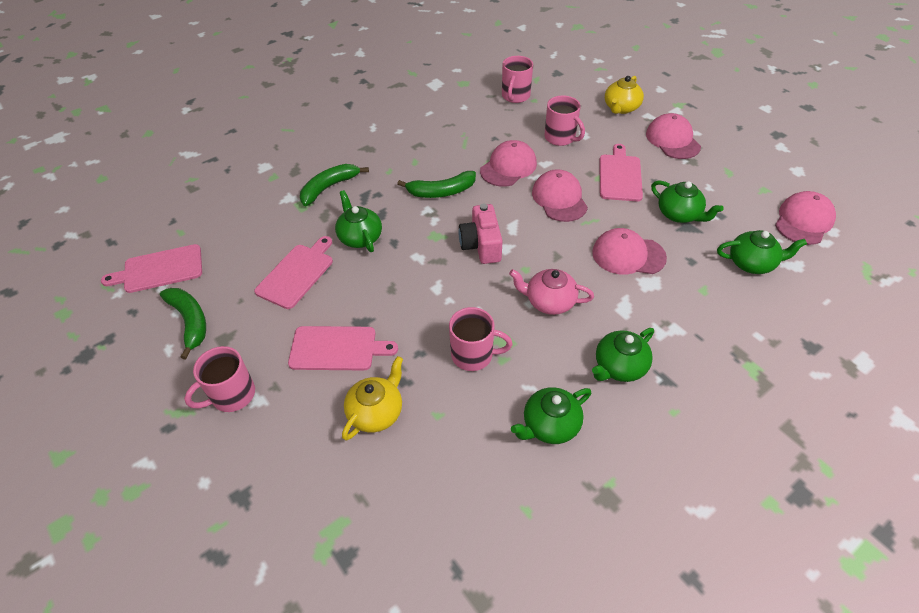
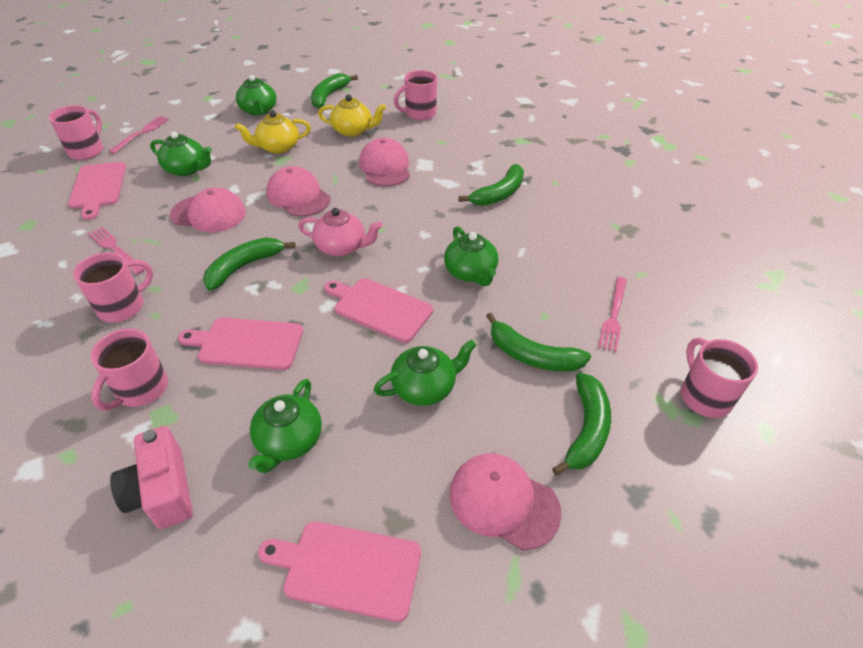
green banana: 3 -> 5
pink cap: 5 -> 4
pink fork: 0 -> 3
pink mug: 4 -> 5

